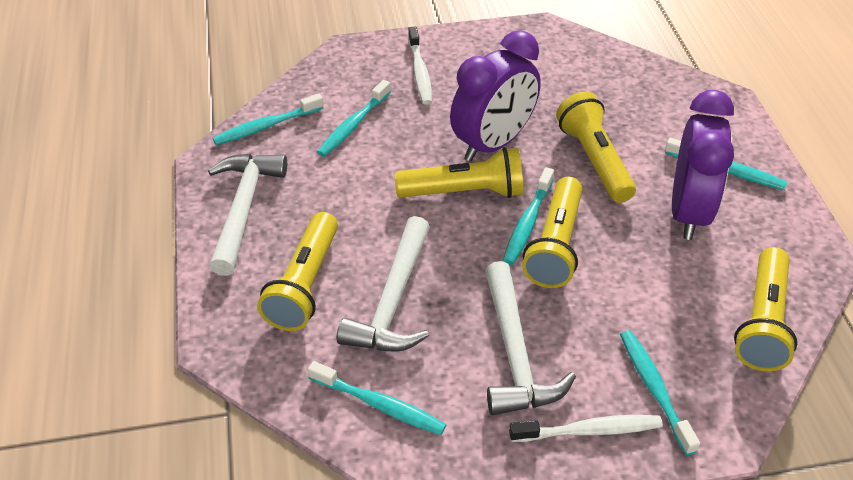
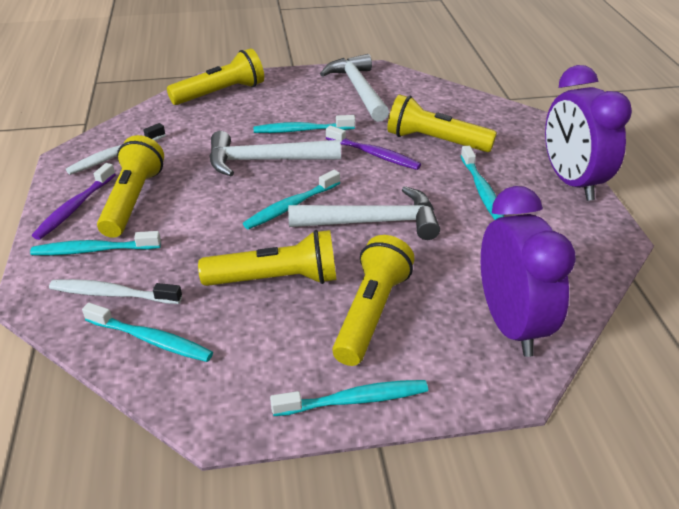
purple toothbrush: 0 -> 2

